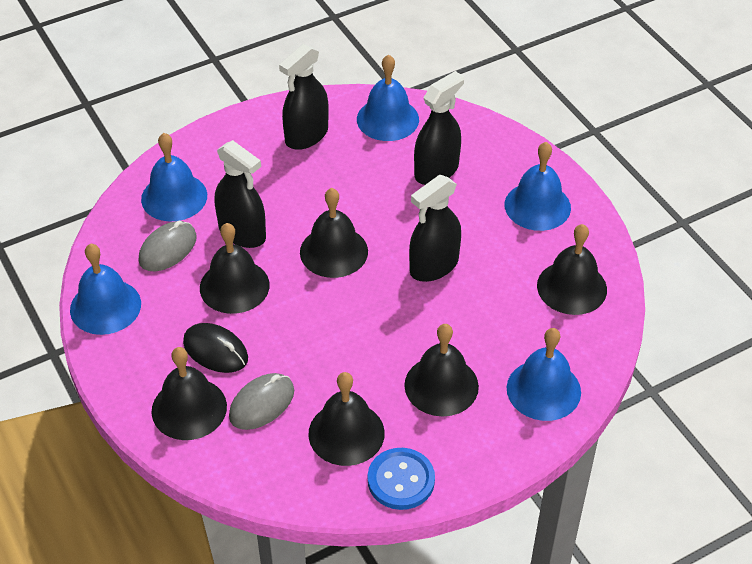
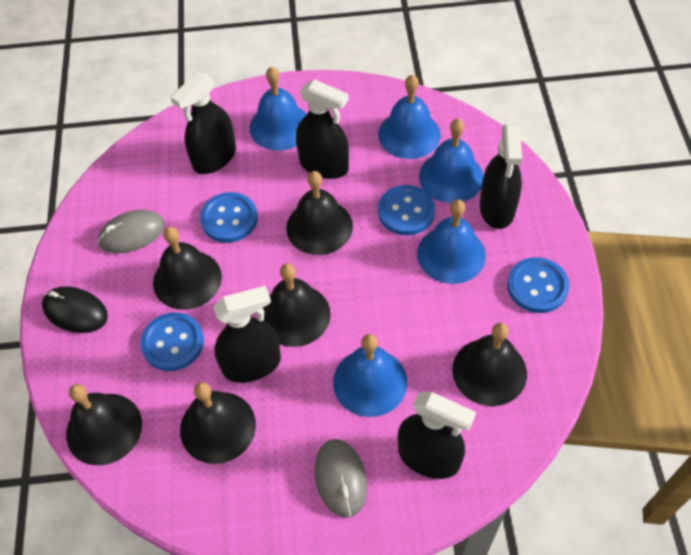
black spray bottle: 4 -> 5
blue button: 1 -> 4

